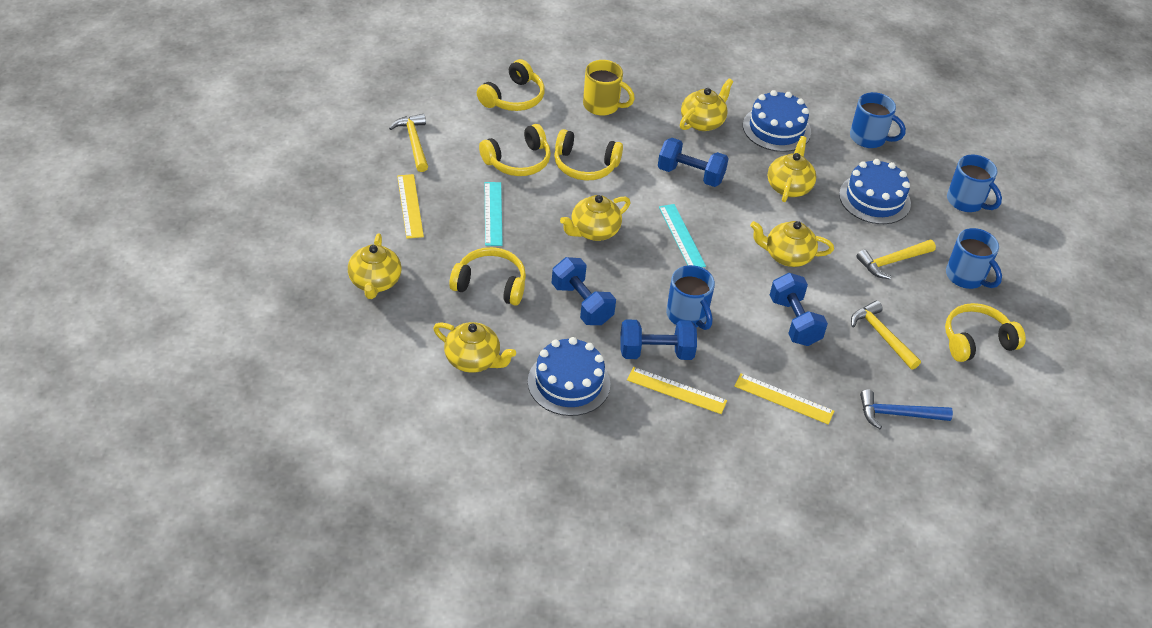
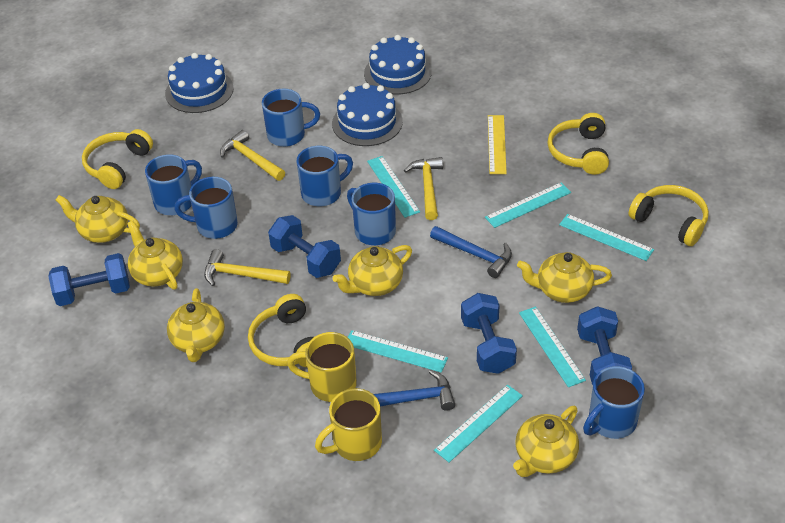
blue hammer: 1 -> 2
blue mug: 4 -> 6
turquoise ruler: 2 -> 6
yellow headphones: 5 -> 4
yellow mug: 1 -> 2
yellow ruler: 3 -> 1

